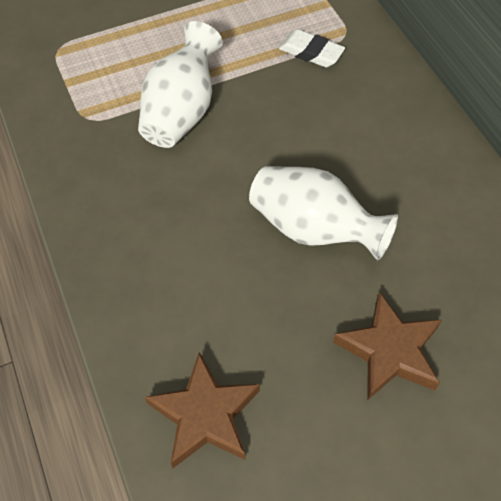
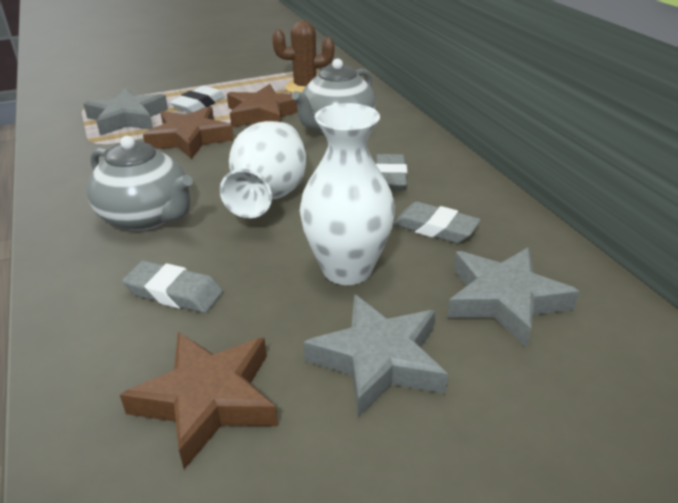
brown cactus: 0 -> 1
brown star: 2 -> 3
grey eraser: 0 -> 3
grey star: 0 -> 3
grey teapot: 0 -> 2

